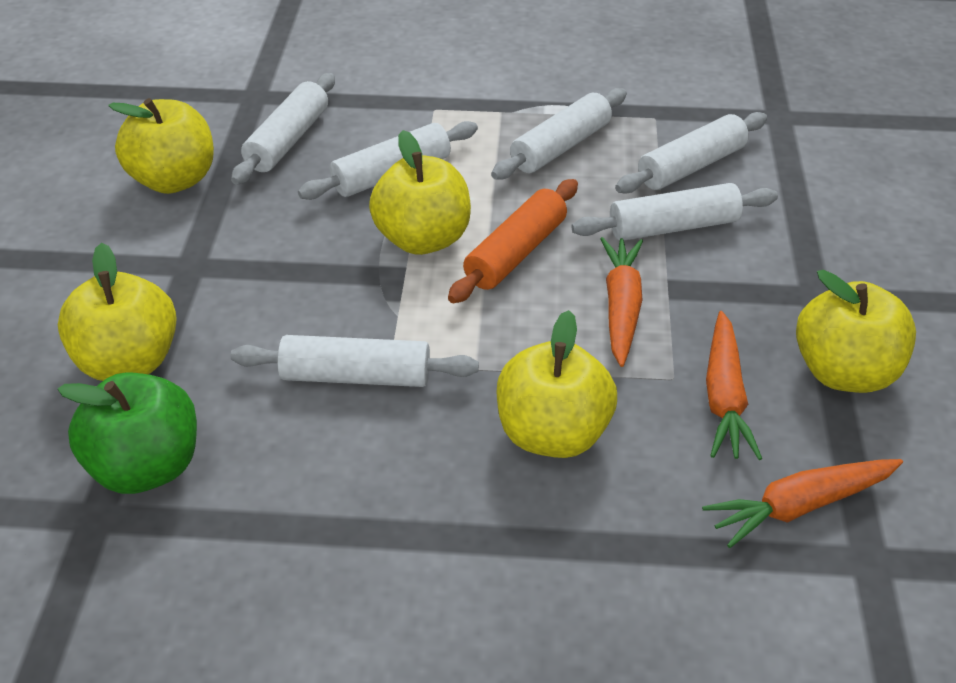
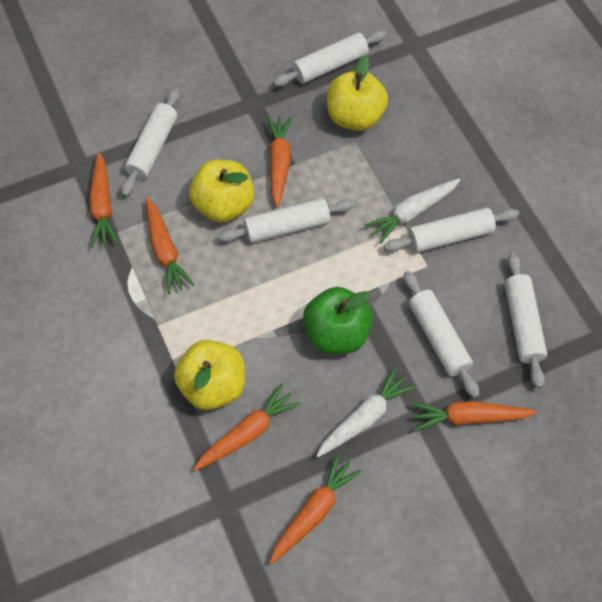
orange carrot: 3 -> 6
orange rolling pin: 1 -> 0
white carrot: 0 -> 2
yellow apple: 5 -> 3

